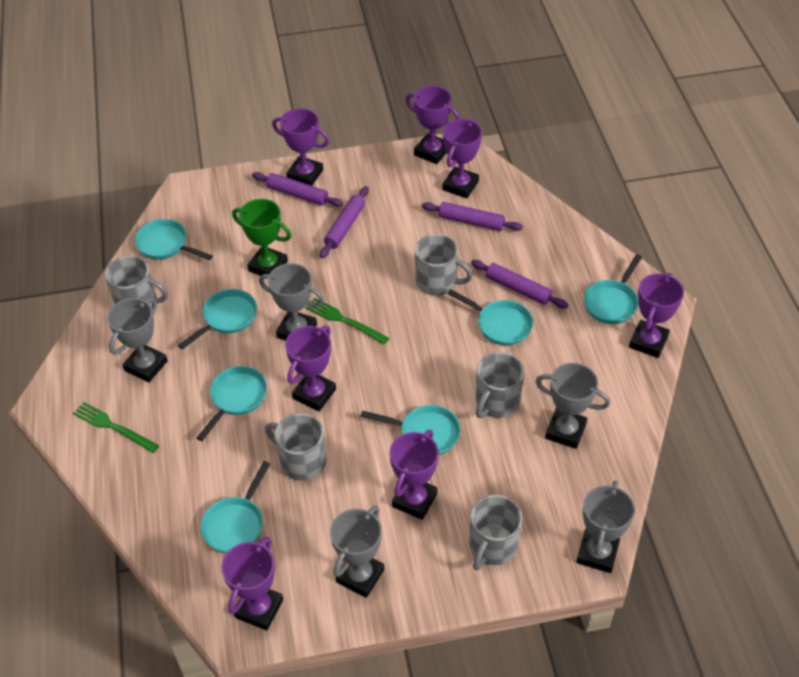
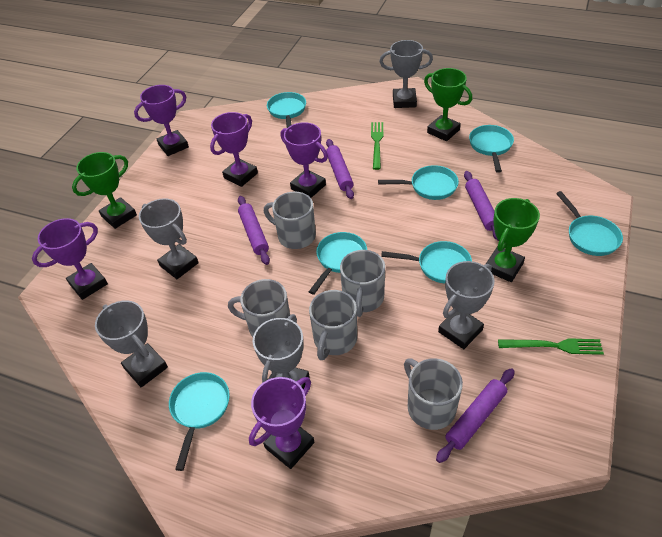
green trophy: 1 -> 3
purple trophy: 7 -> 5

